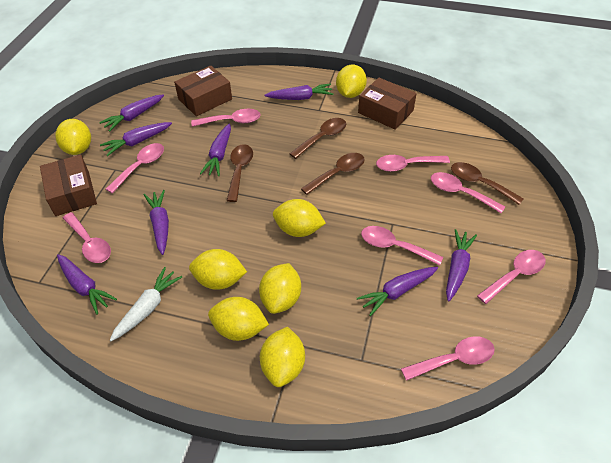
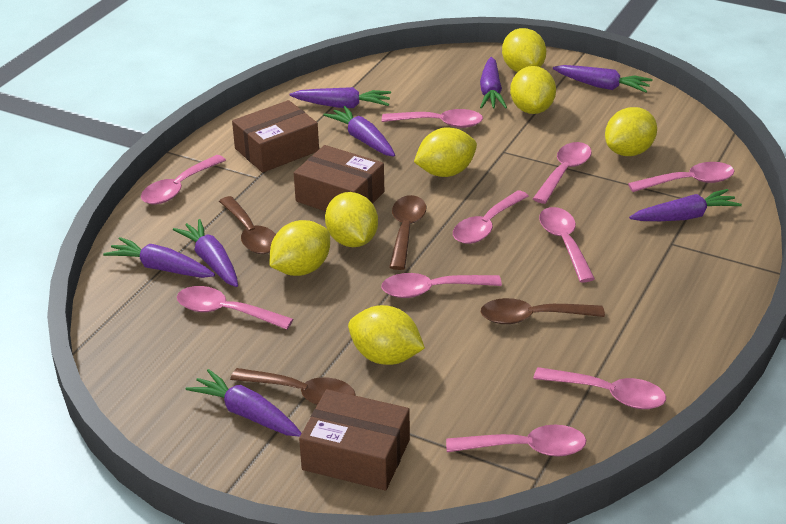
pink spoon: 8 -> 10
white carrot: 1 -> 0

